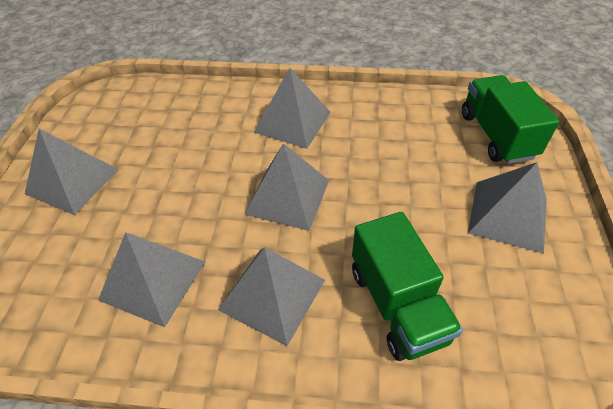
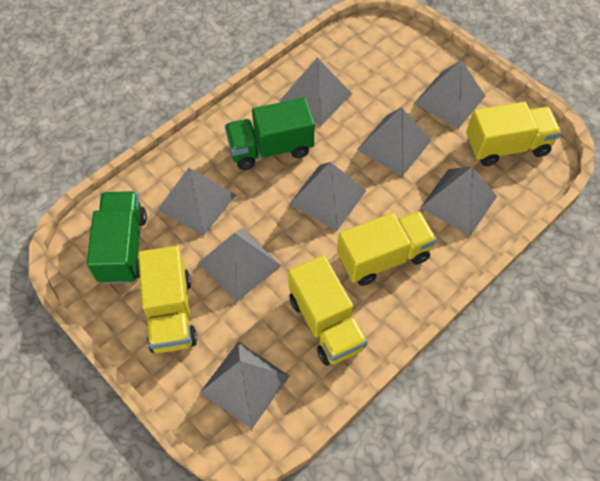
grey pyramid: 6 -> 8
yellow truck: 0 -> 4

